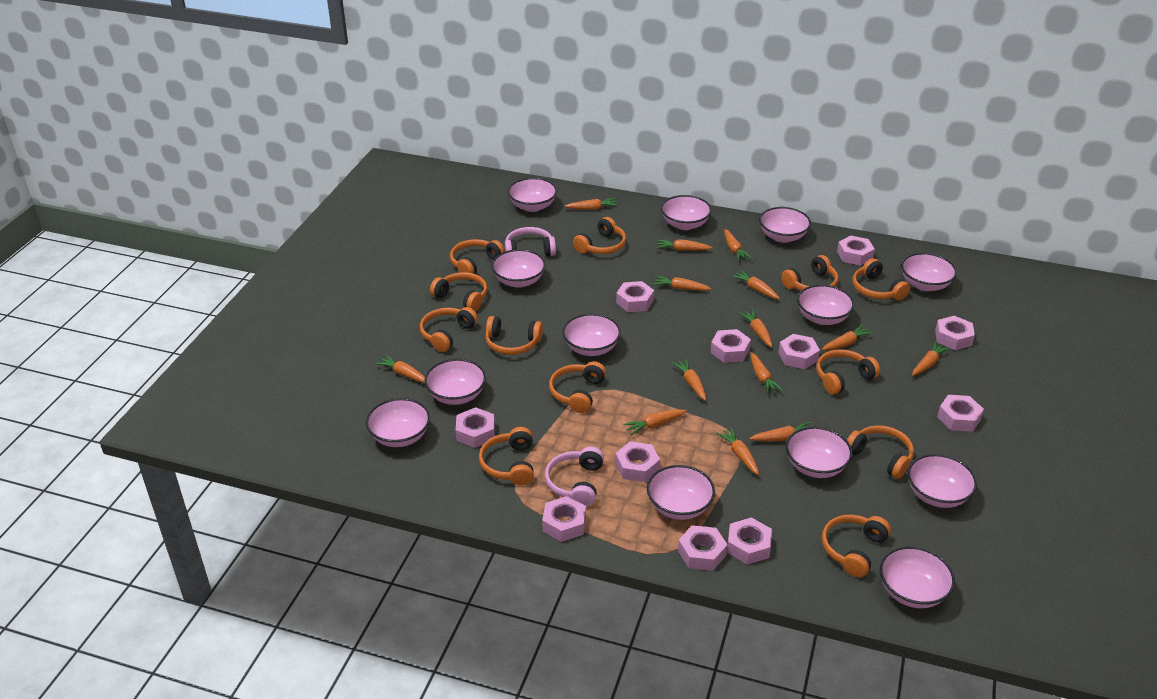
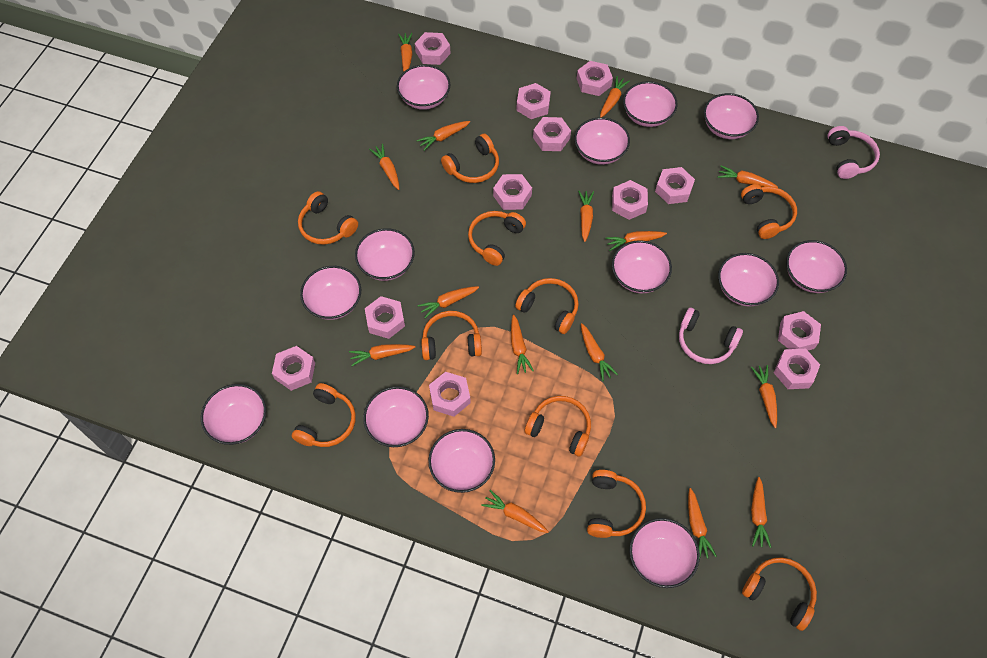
orange carrot: 14 -> 15
orange headphones: 12 -> 10
pink nut: 11 -> 12

